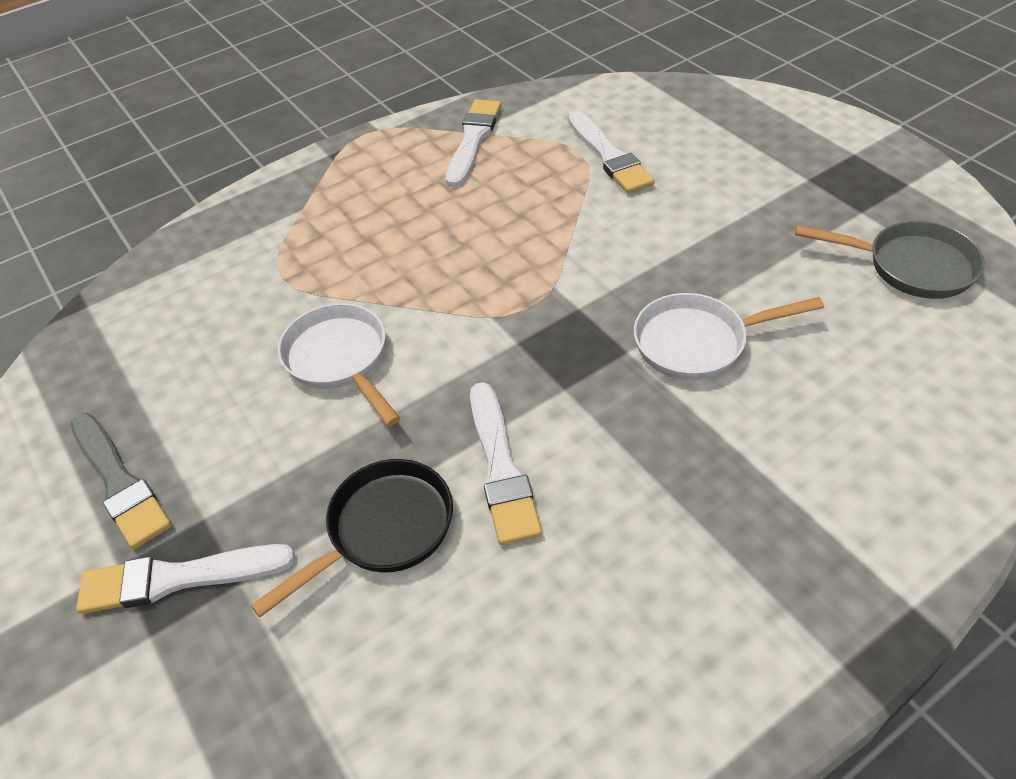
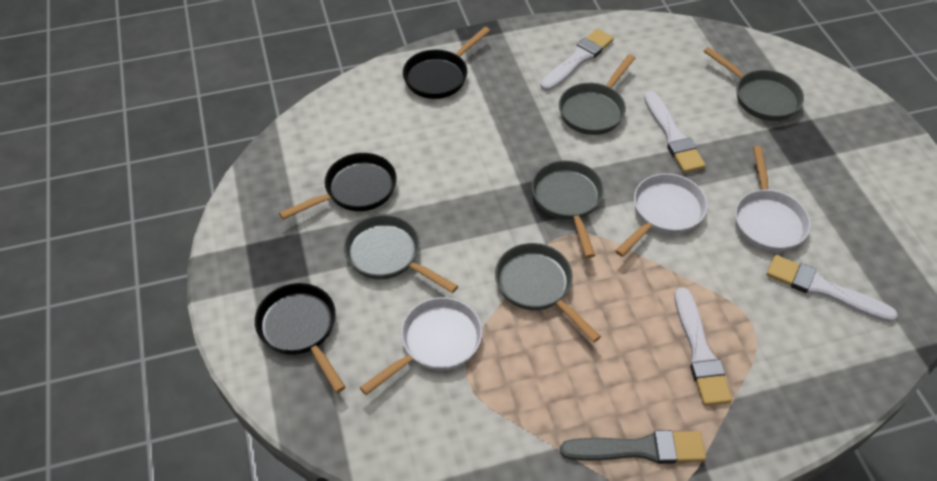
black pan: 1 -> 3
grey pan: 1 -> 5
white pan: 2 -> 3

